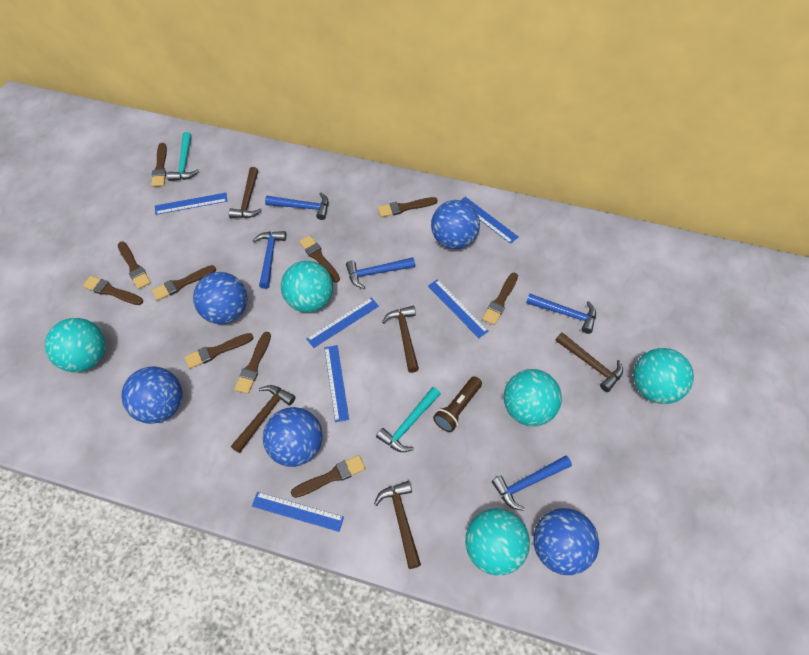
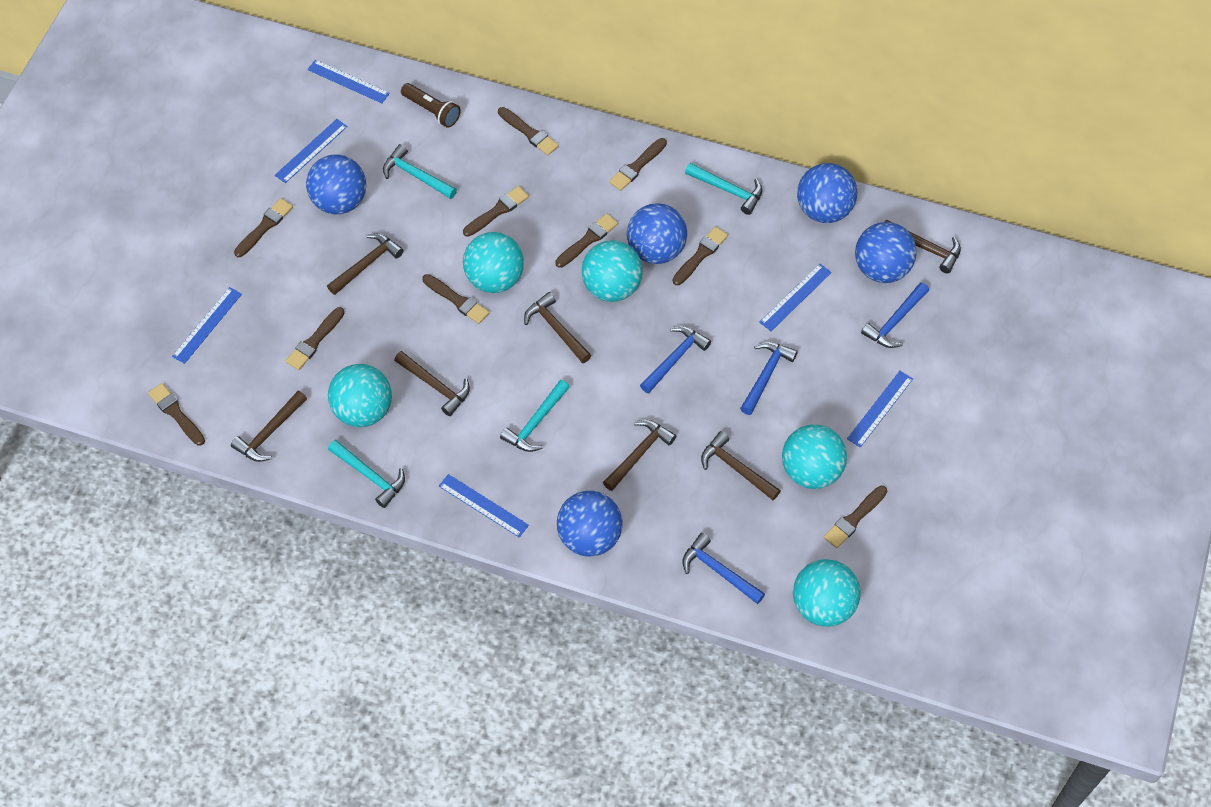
blue hammer: 5 -> 4
brown hammer: 5 -> 7
turquoise hammer: 2 -> 4

